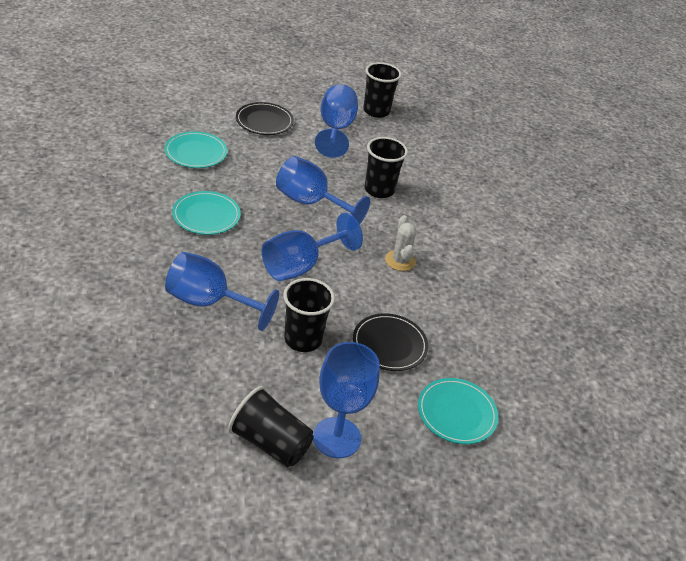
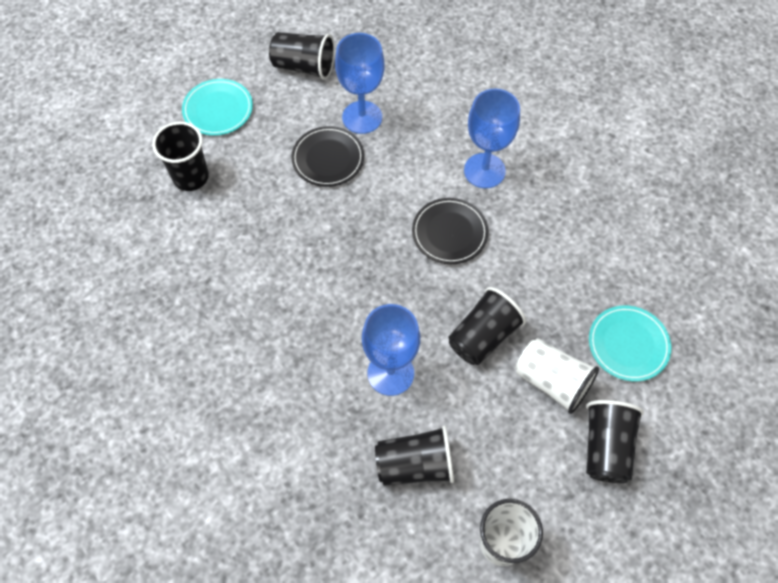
black cup: 4 -> 5
blue goblet: 5 -> 3
turquoise plate: 3 -> 2
white cactus: 1 -> 0
white cup: 0 -> 2

